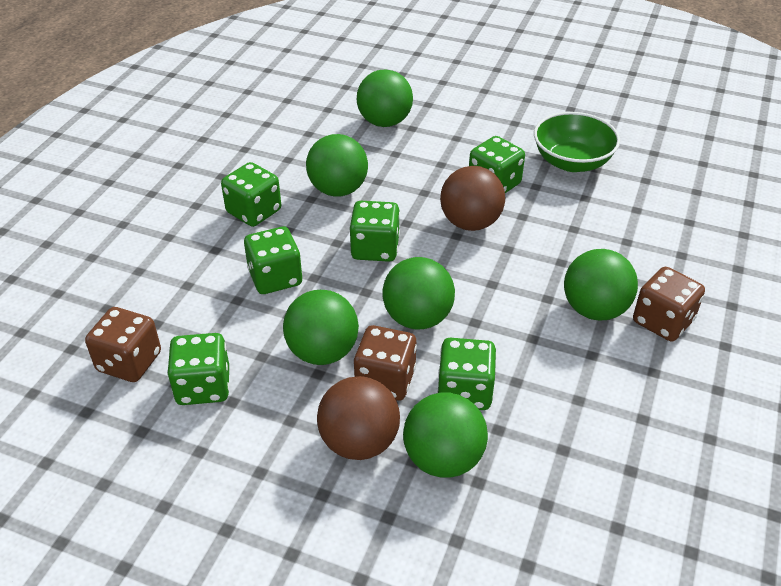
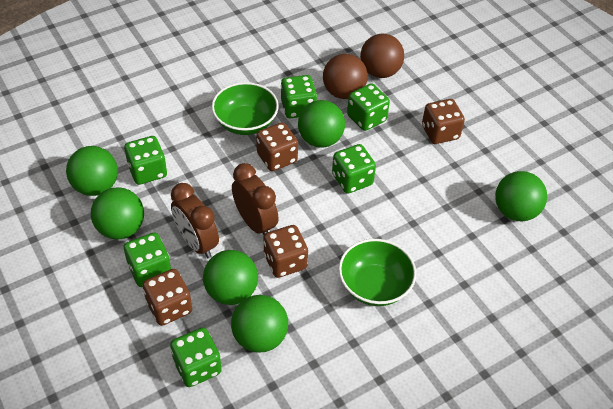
brown clock: 0 -> 2
brown dice: 3 -> 4
green bowl: 1 -> 2

